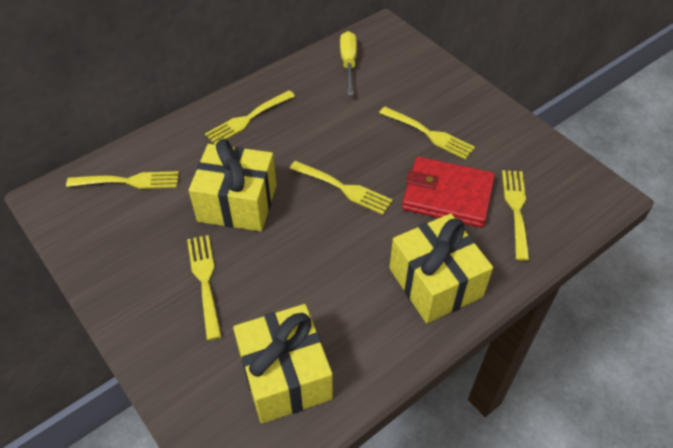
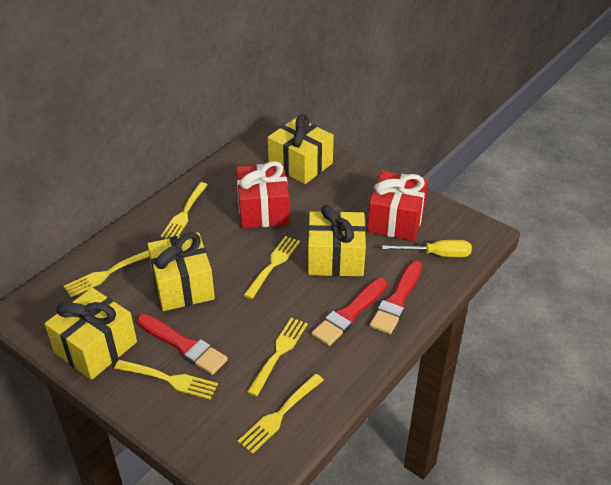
red brush: 0 -> 3
red gift: 0 -> 2
red wallet: 1 -> 0
yellow gift: 3 -> 4

